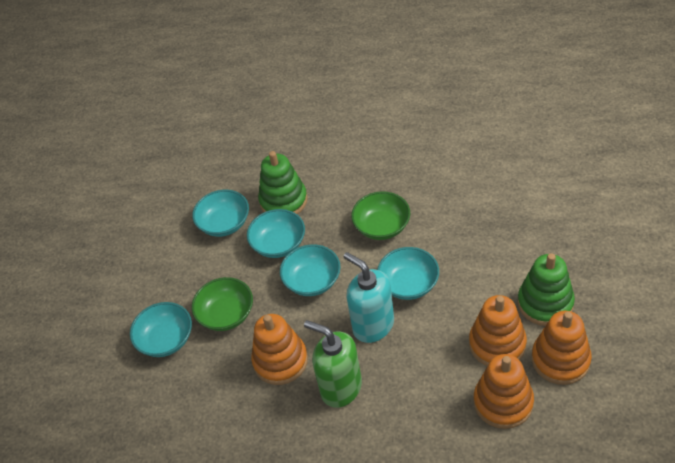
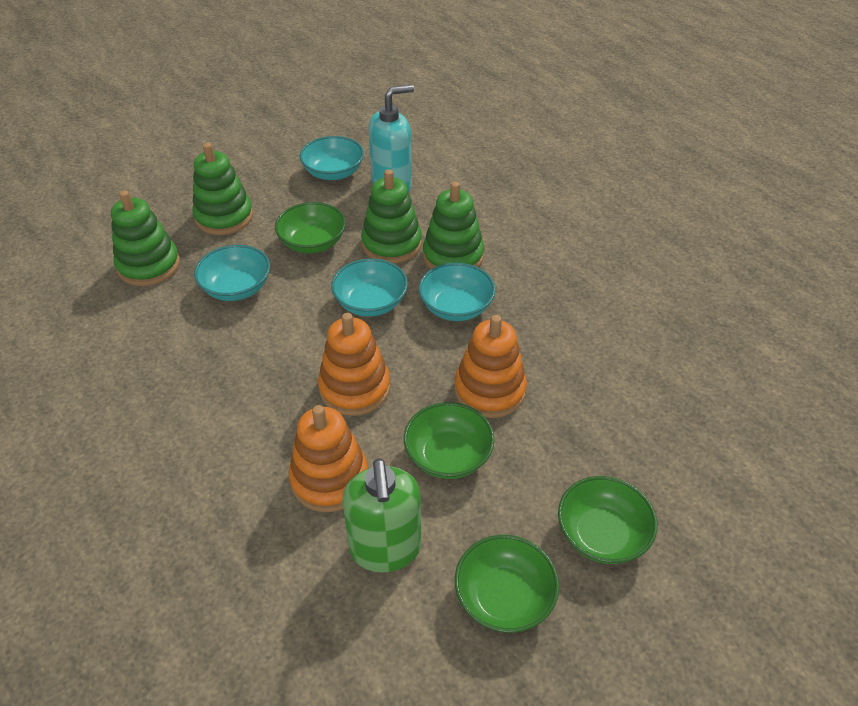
green bowl: 2 -> 4
green stacking toy: 2 -> 4
orange stacking toy: 4 -> 3
turquoise bowl: 5 -> 4

